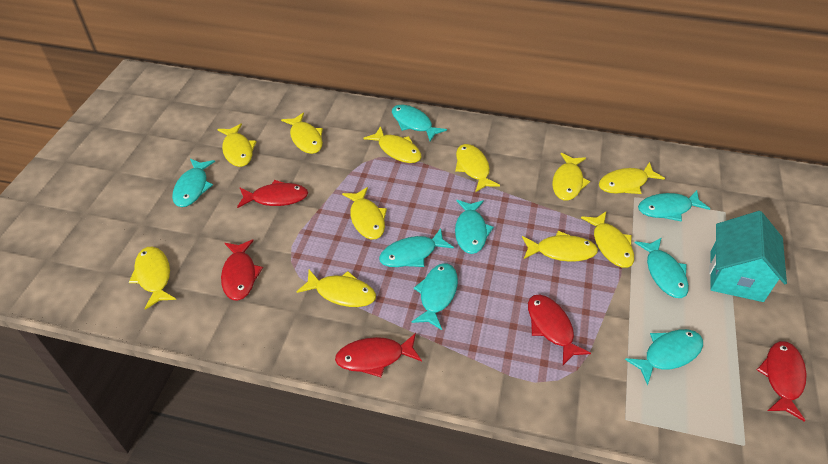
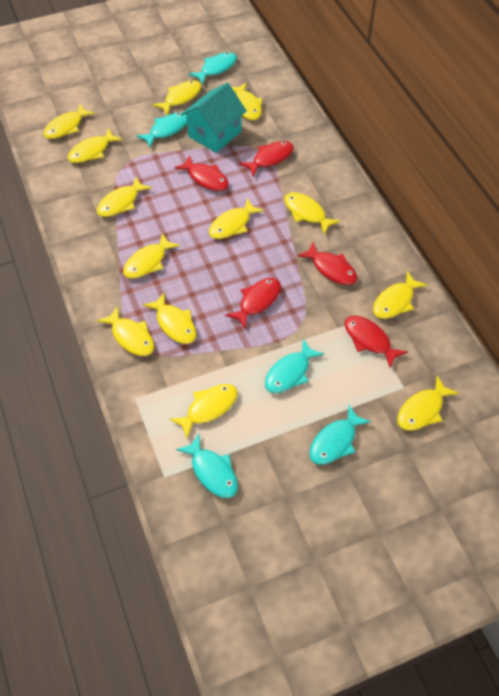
turquoise fish: 8 -> 5
yellow fish: 11 -> 13

